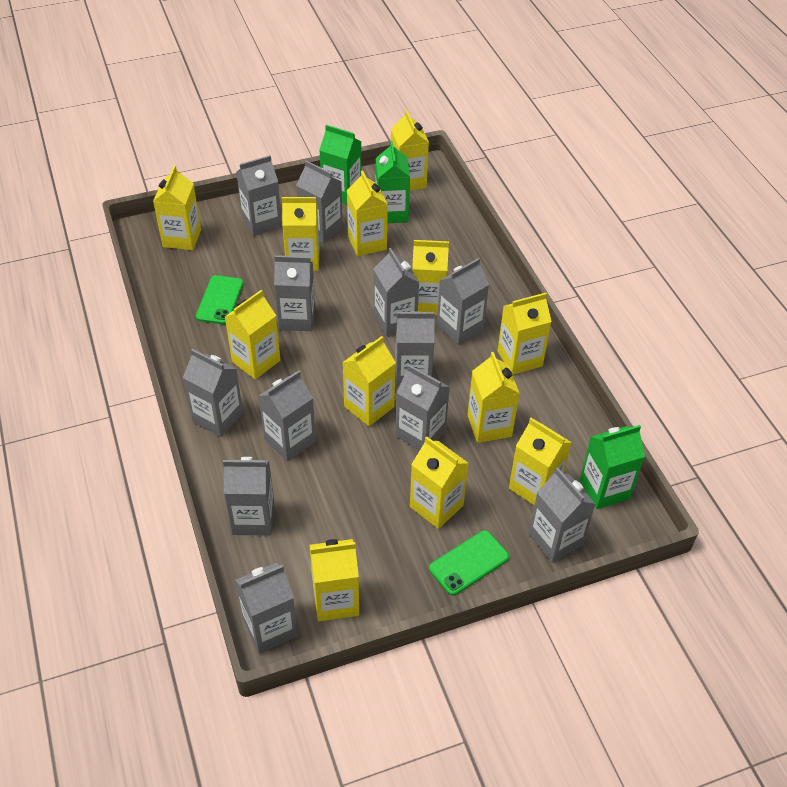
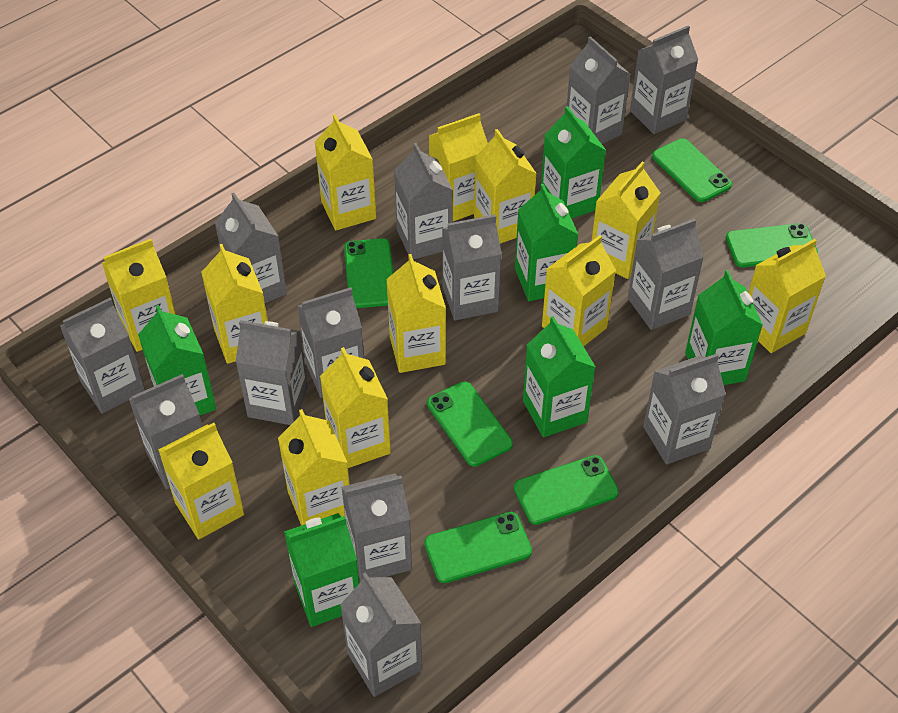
green carton: 3 -> 6
green phone: 2 -> 6
grey carton: 12 -> 13

